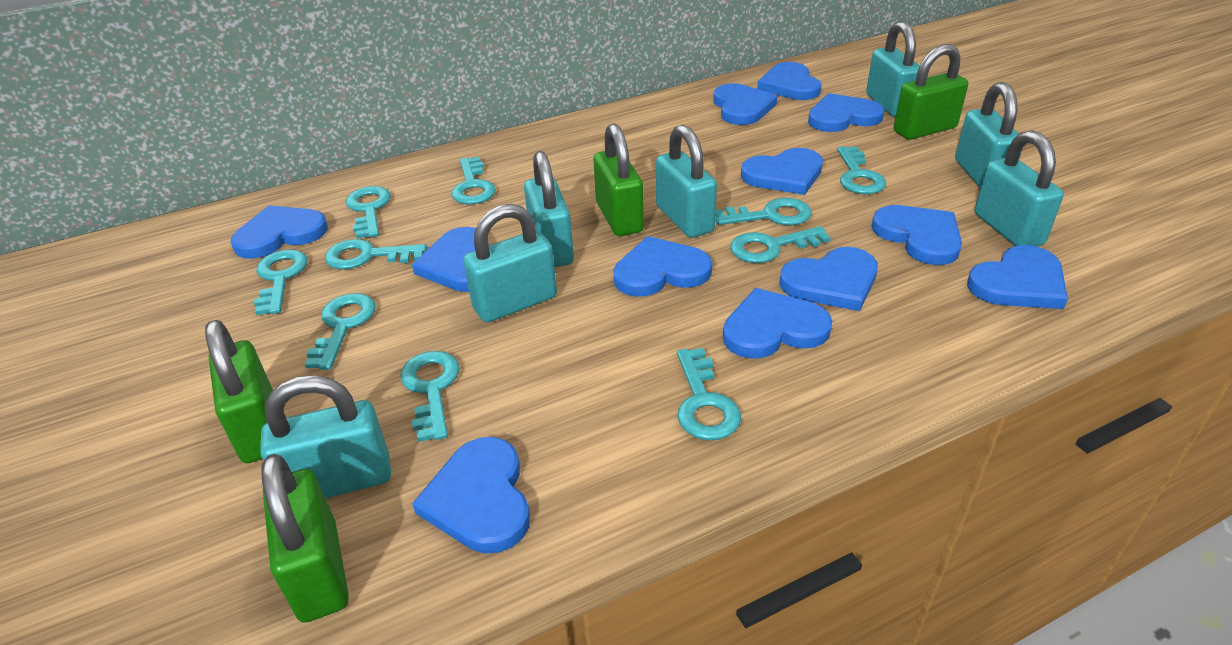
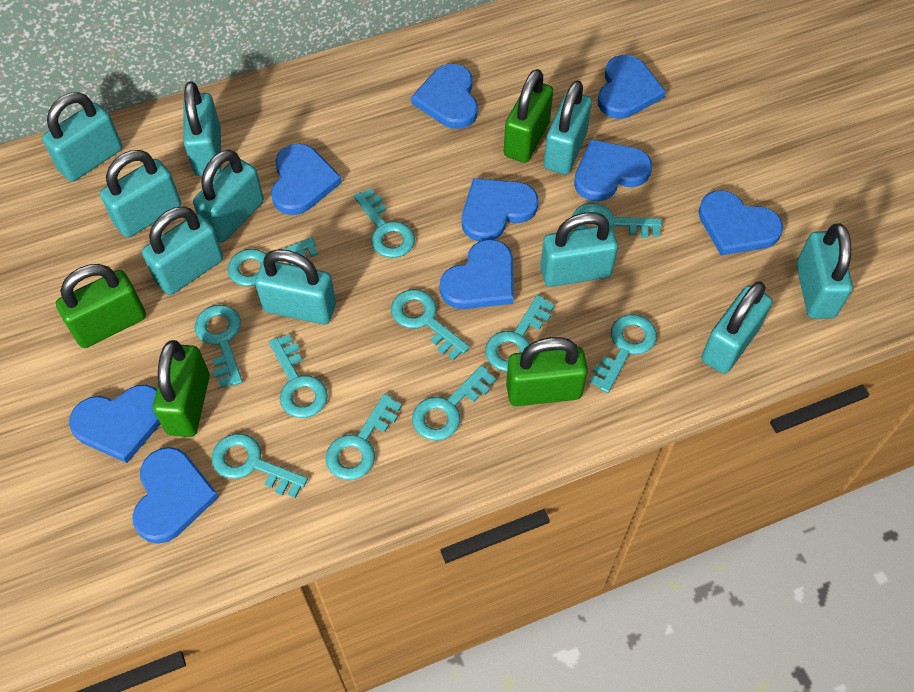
blue heart: 12 -> 9
turquoise key: 10 -> 11
turquoise padlock: 7 -> 10

